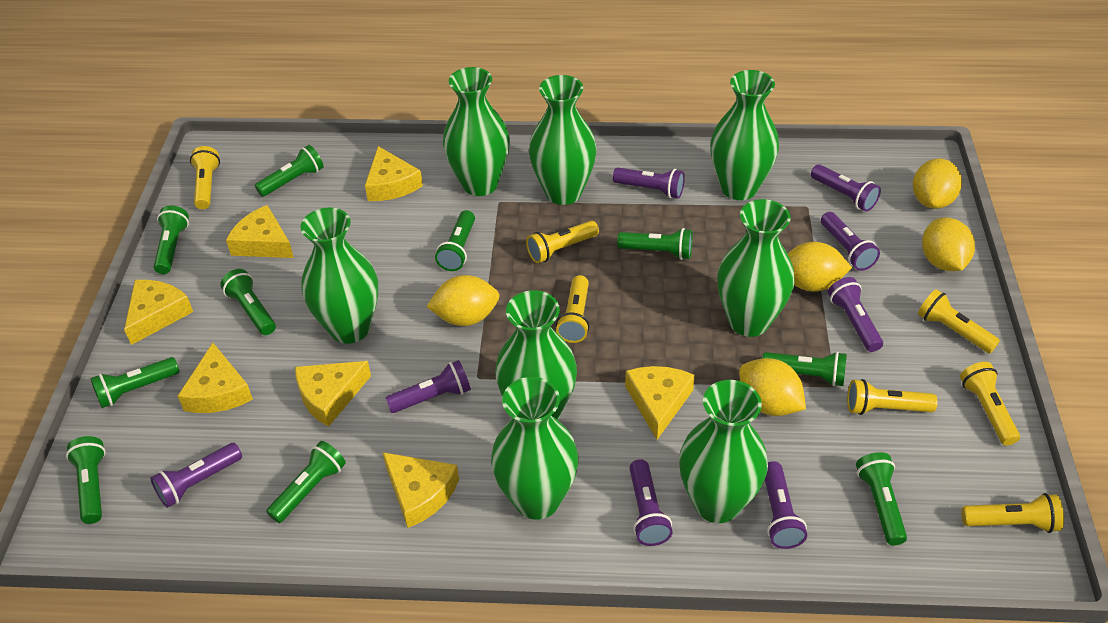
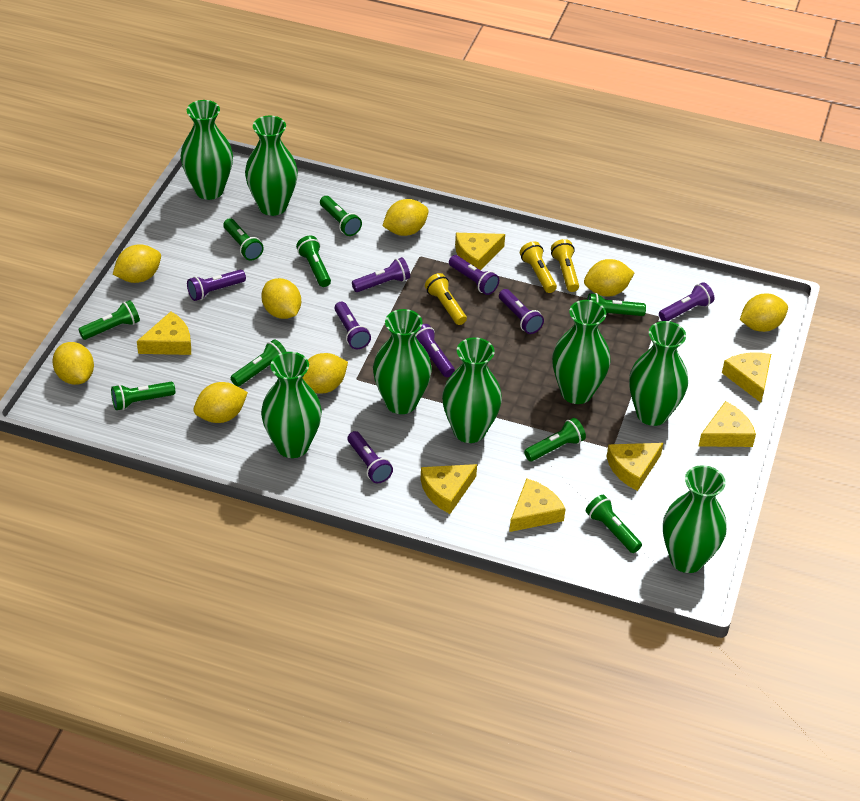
green flashlight: 10 -> 9
yellow flashlight: 7 -> 3
yellow lemon: 5 -> 8

